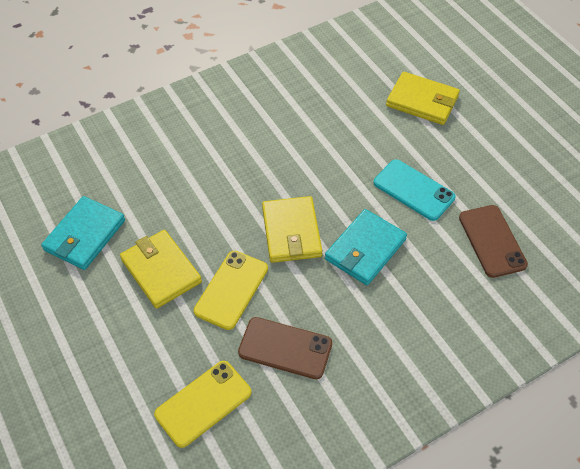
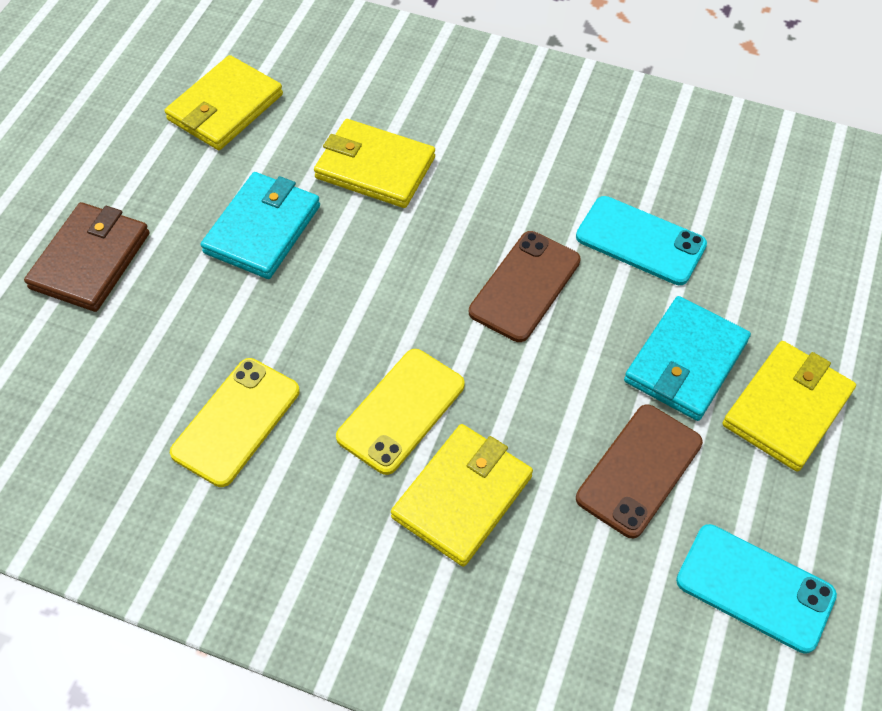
brown wallet: 0 -> 1
turquoise phone: 1 -> 2
yellow wallet: 3 -> 4

